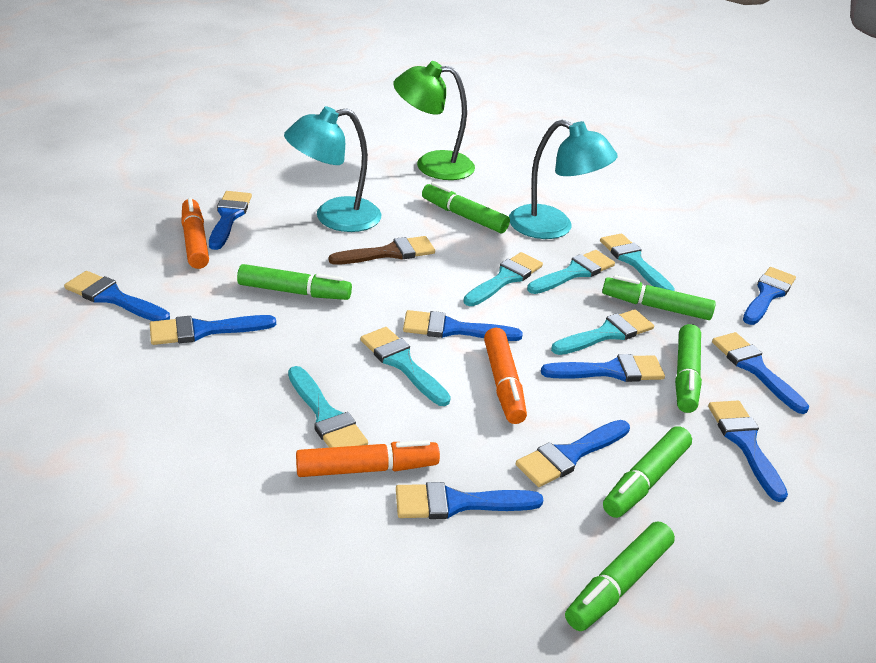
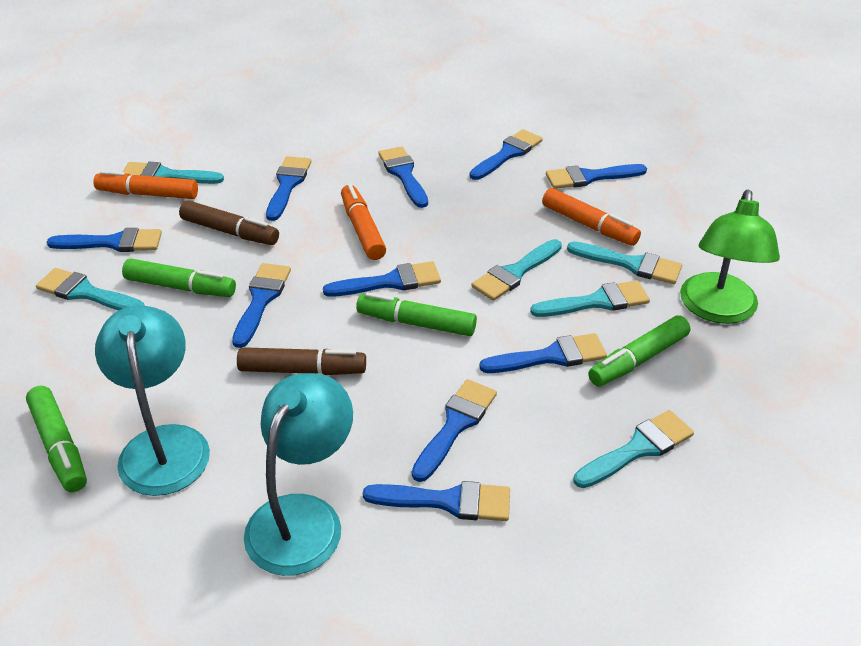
brown brush: 1 -> 0
brown marker: 0 -> 2
green marker: 6 -> 4

